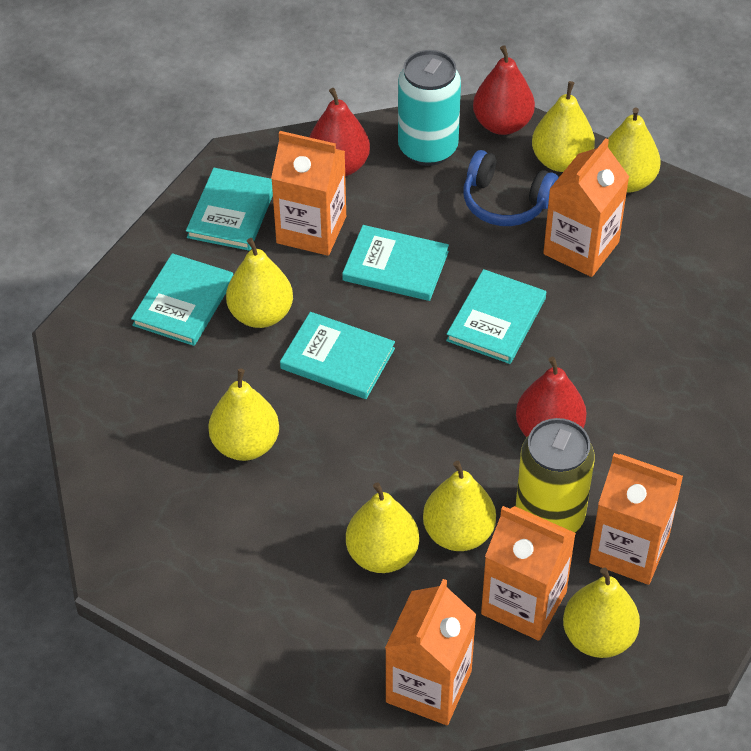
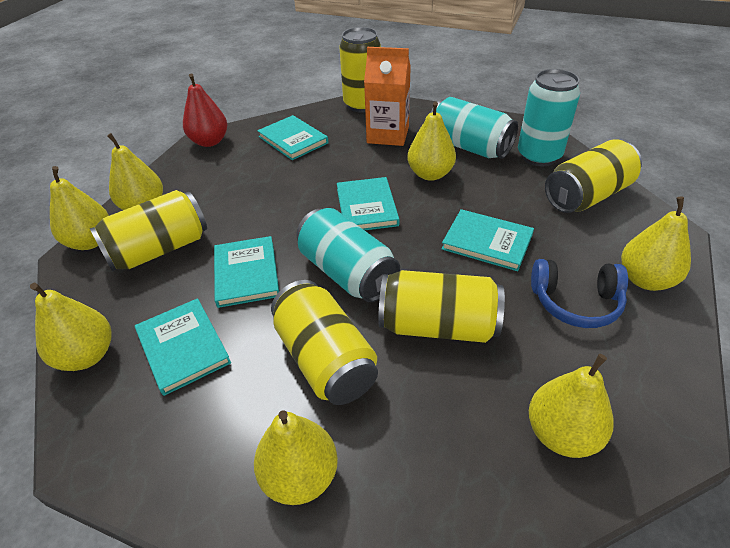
orange carton: 5 -> 1
red pear: 3 -> 1
turquoise can: 1 -> 3
yellow can: 1 -> 5

